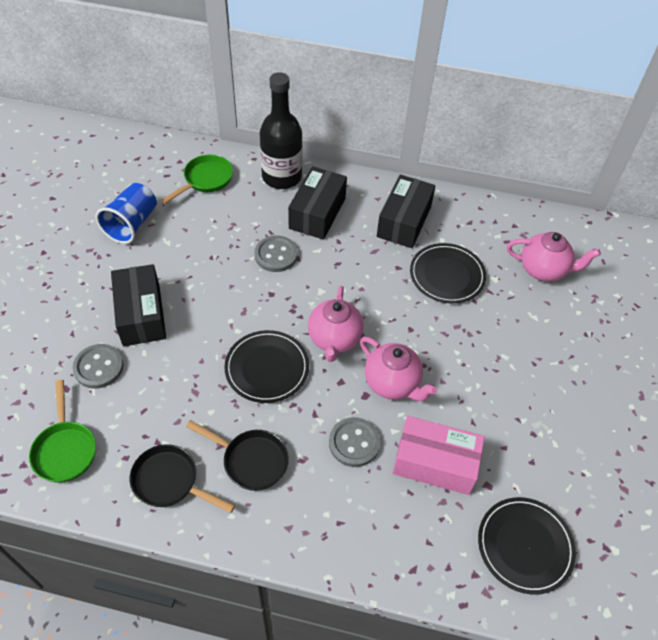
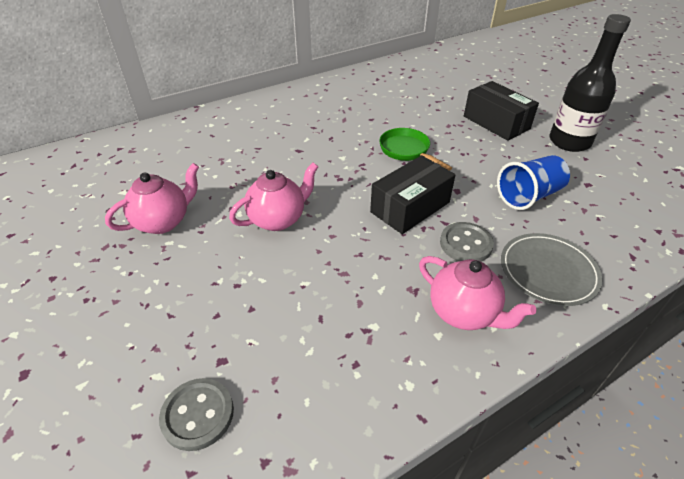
black box: 3 -> 2
black pan: 2 -> 0
black plate: 3 -> 0
green pan: 2 -> 1
grey button: 3 -> 2
grey plate: 0 -> 1
pink box: 1 -> 0

